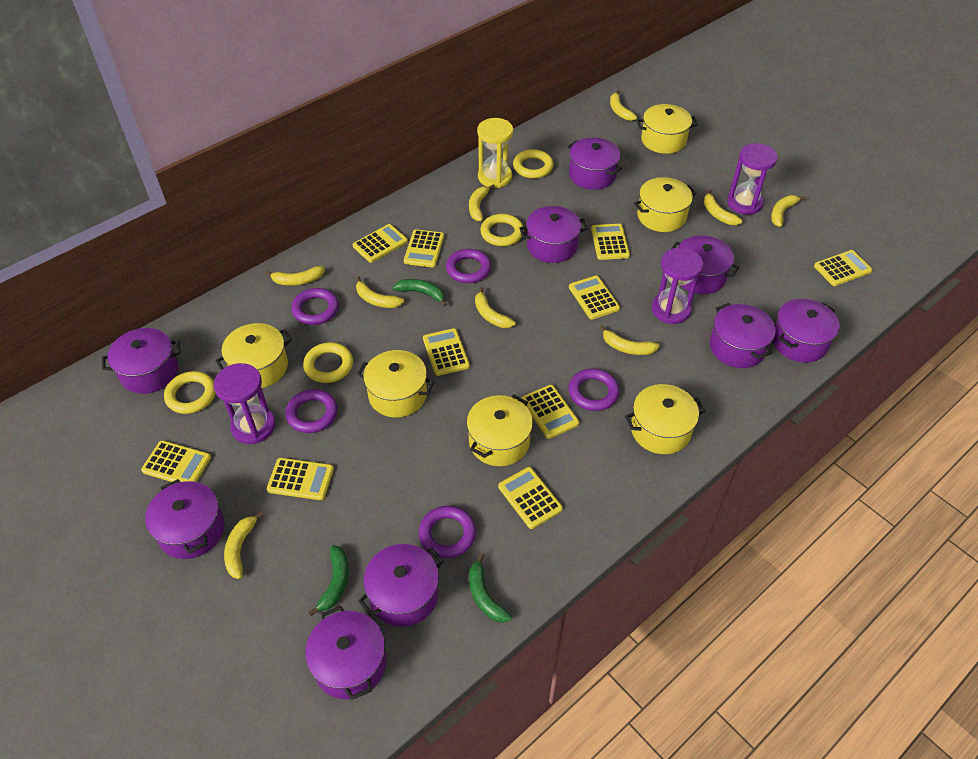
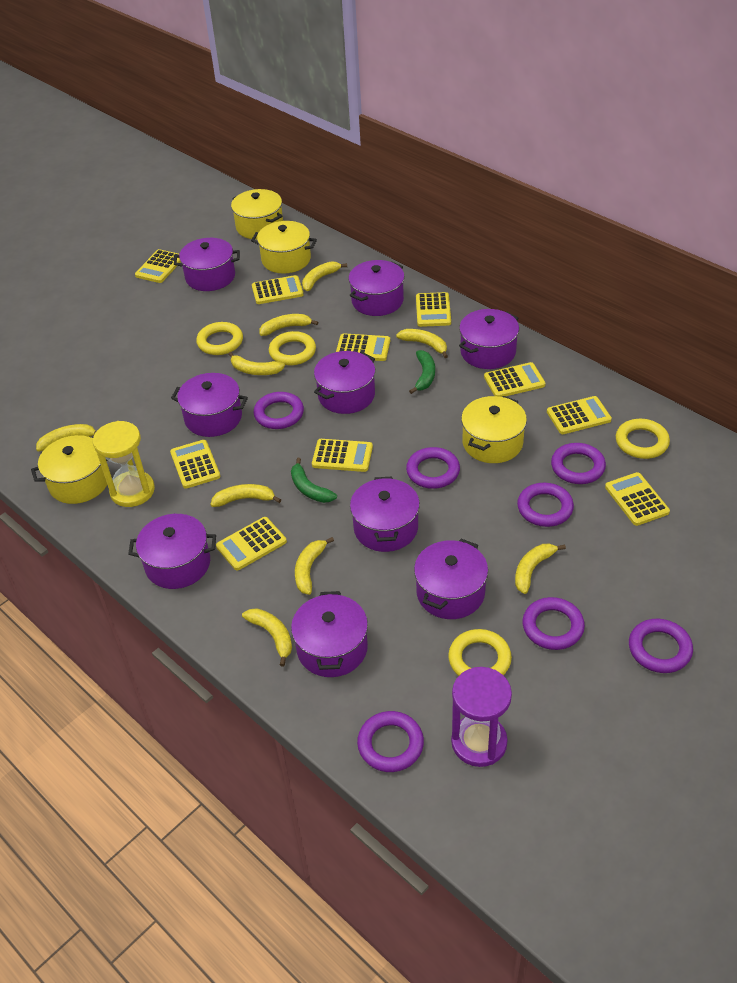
green banana: 3 -> 2
purple hourglass: 3 -> 1
purple ring: 5 -> 7
yellow pot: 6 -> 4

